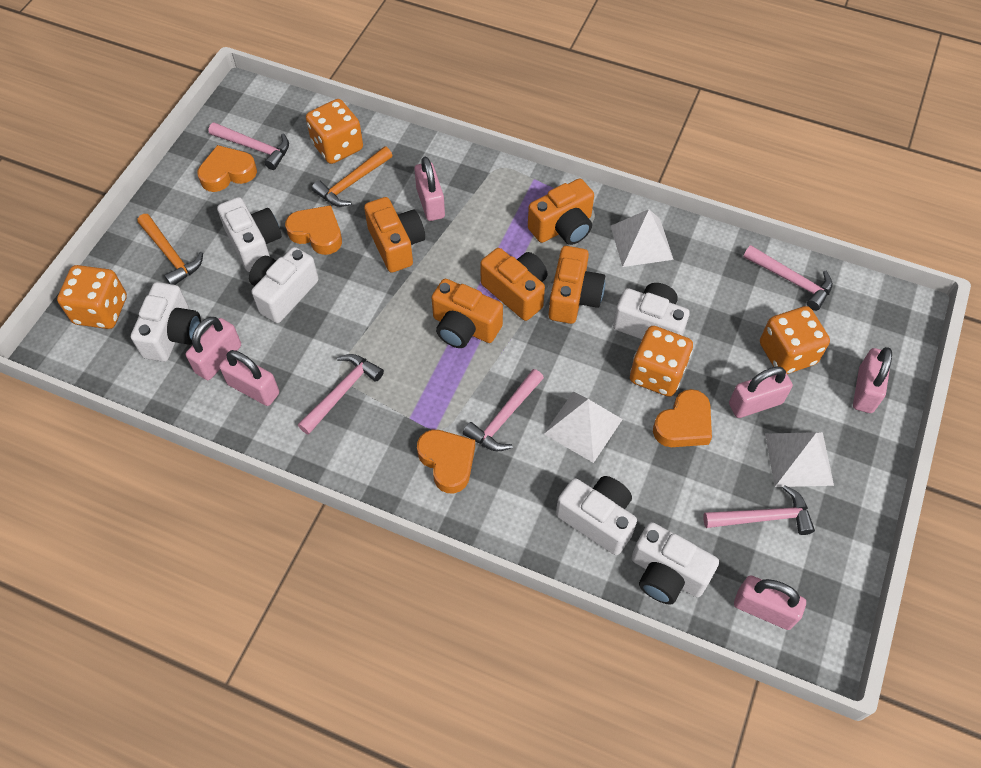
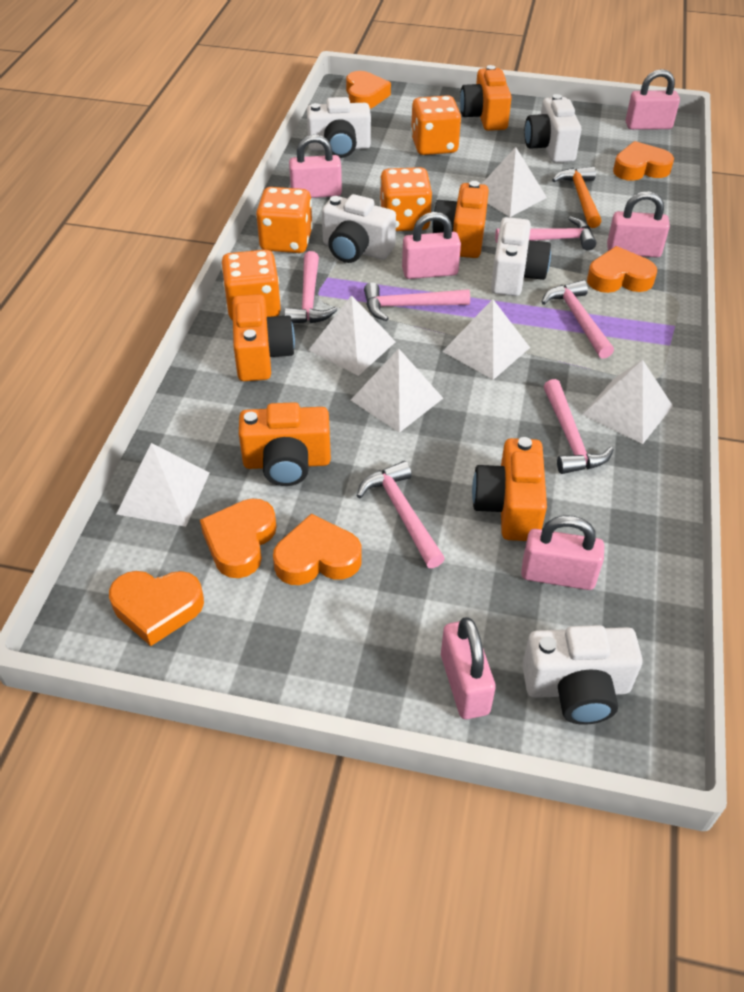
orange hammer: 2 -> 1
orange heart: 4 -> 6
pink hammer: 5 -> 6
white camera: 6 -> 5
white pyramid: 3 -> 6

